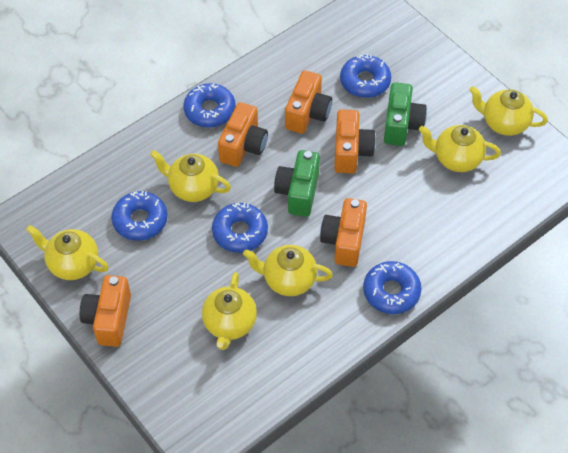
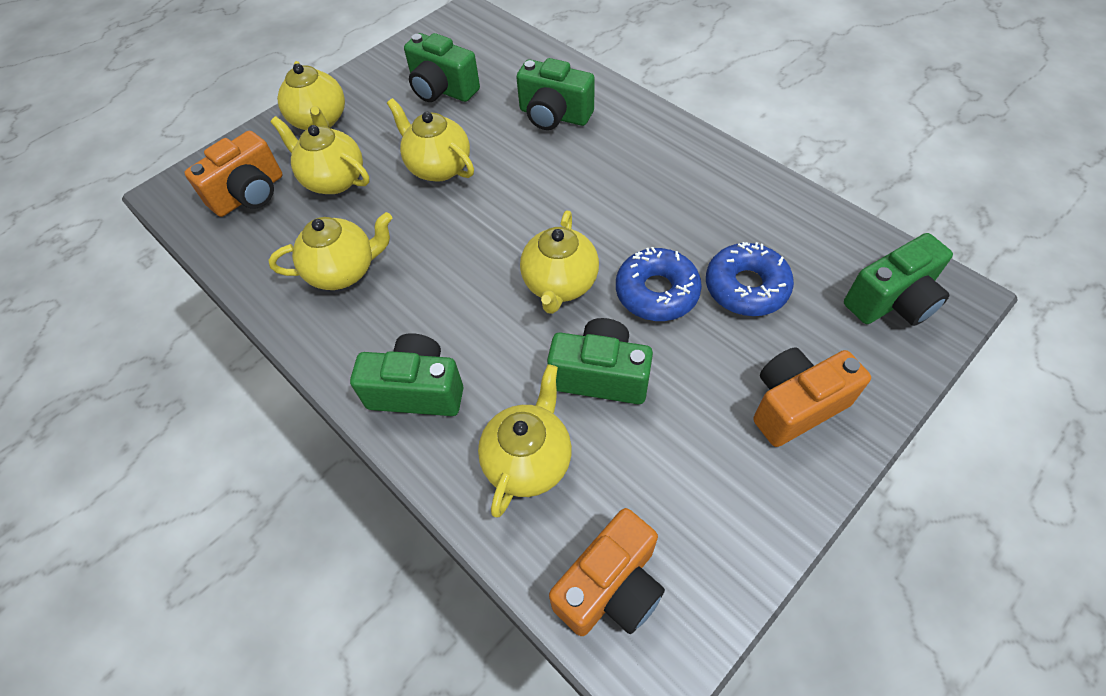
blue donut: 5 -> 2
green camera: 2 -> 5
orange camera: 5 -> 3

